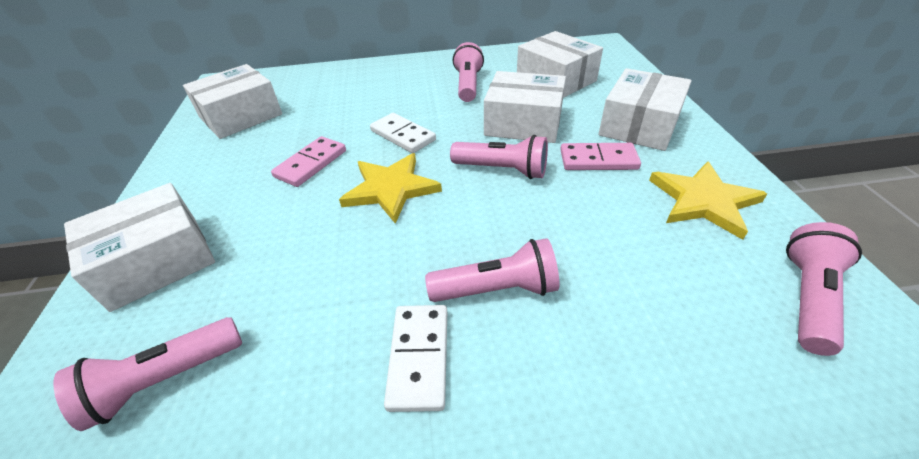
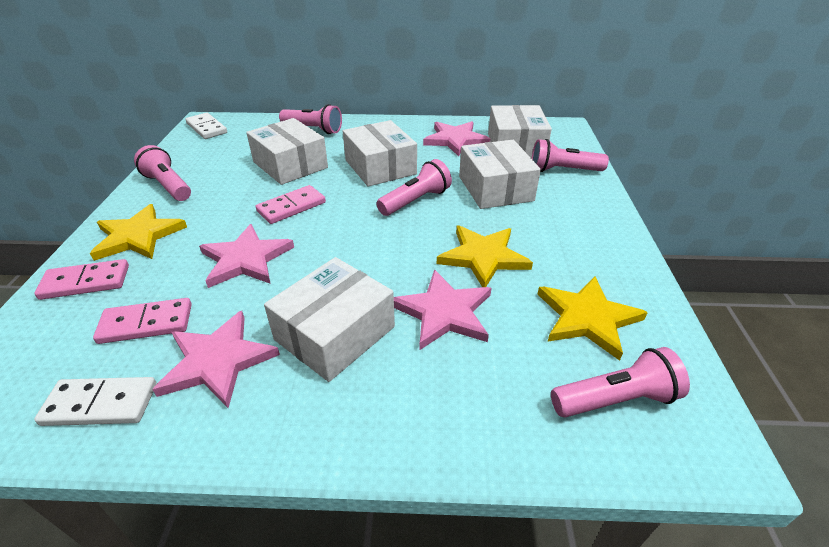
pink domino: 2 -> 3
pink star: 0 -> 4
yellow star: 2 -> 3

